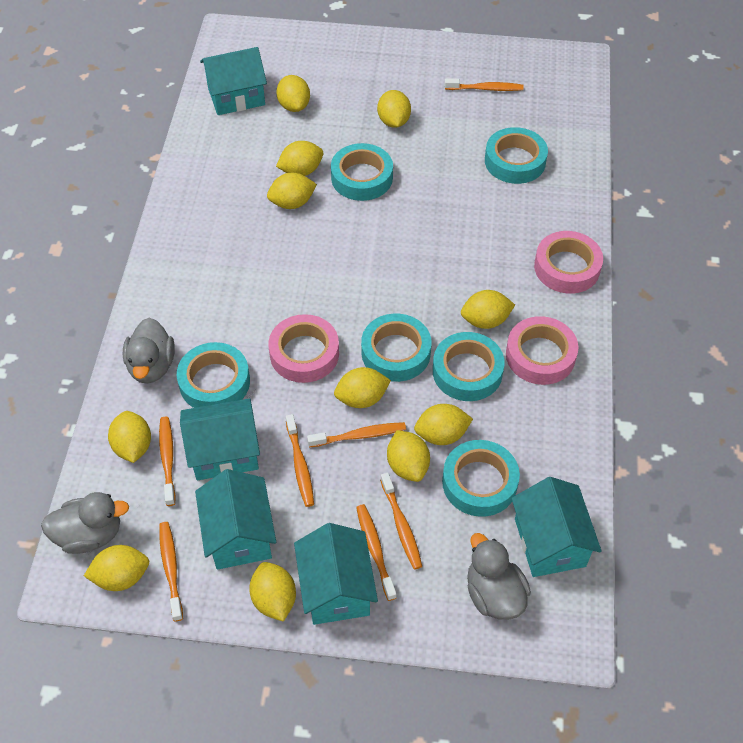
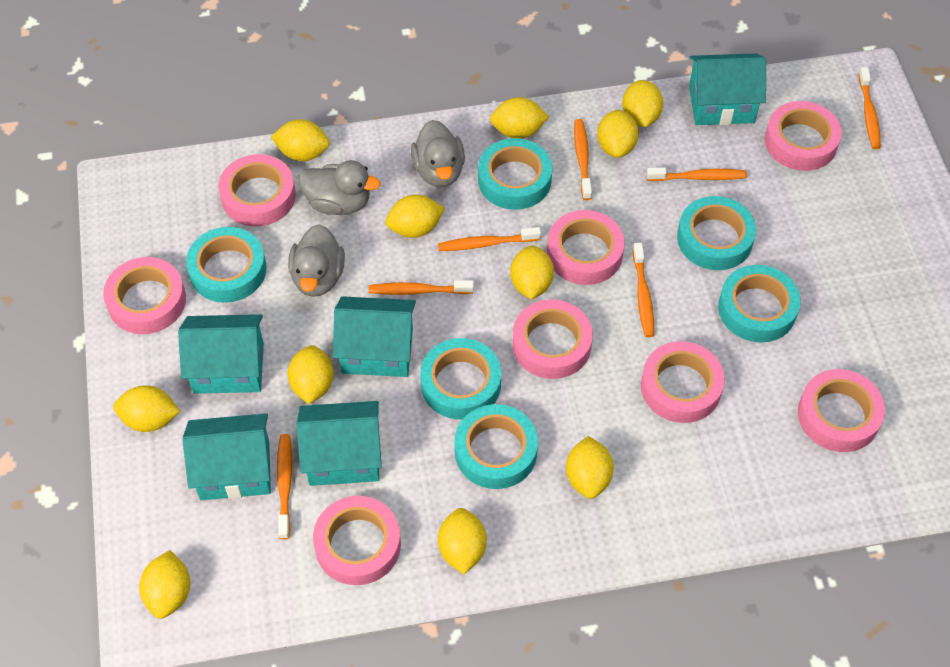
pink tape: 3 -> 8

